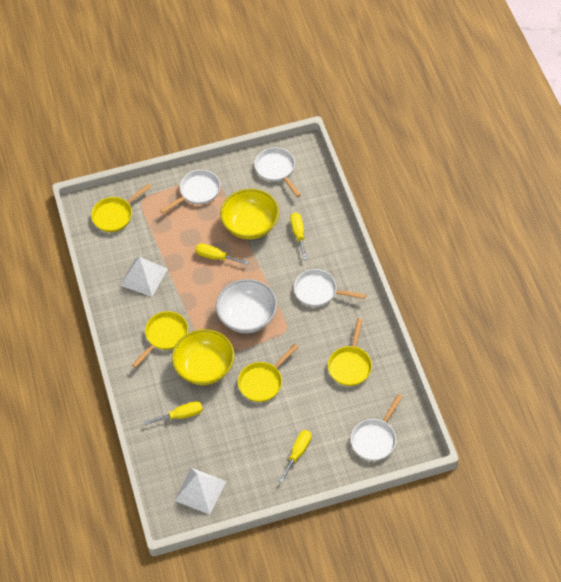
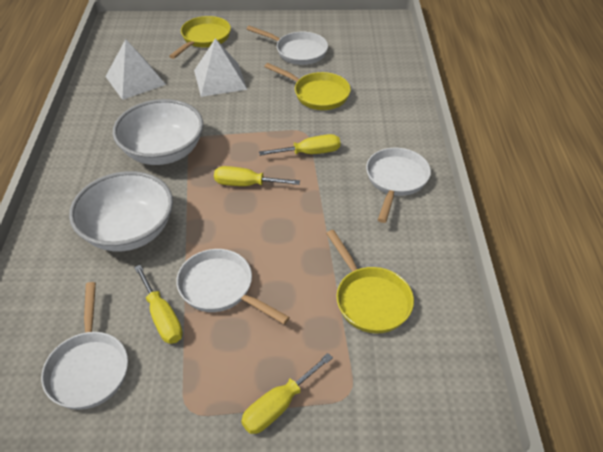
white bowl: 1 -> 2
yellow bowl: 2 -> 0
yellow pan: 4 -> 3

